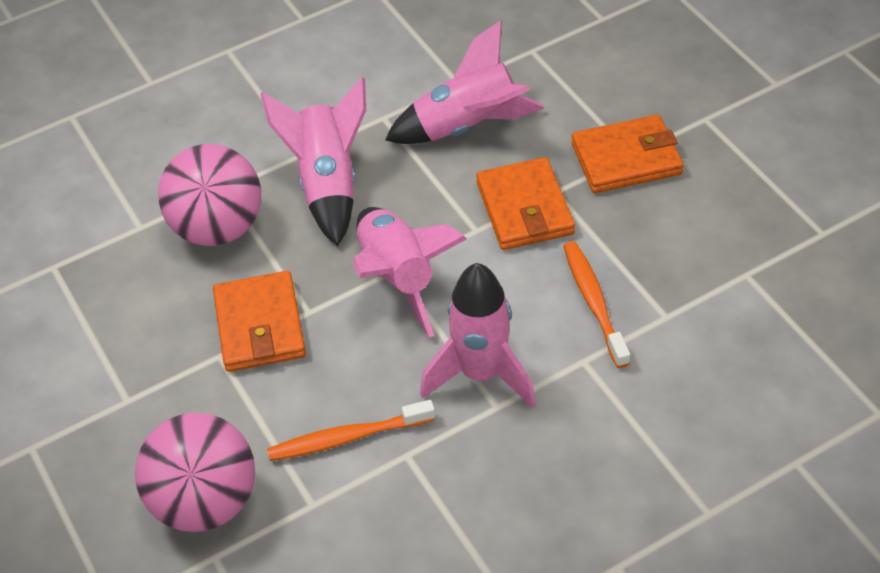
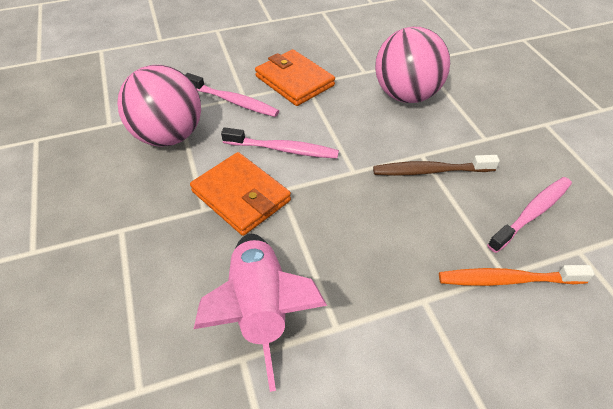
brown toothbrush: 0 -> 1
orange toothbrush: 2 -> 1
orange wallet: 3 -> 2
pink rocket: 4 -> 1
pink toothbrush: 0 -> 3

